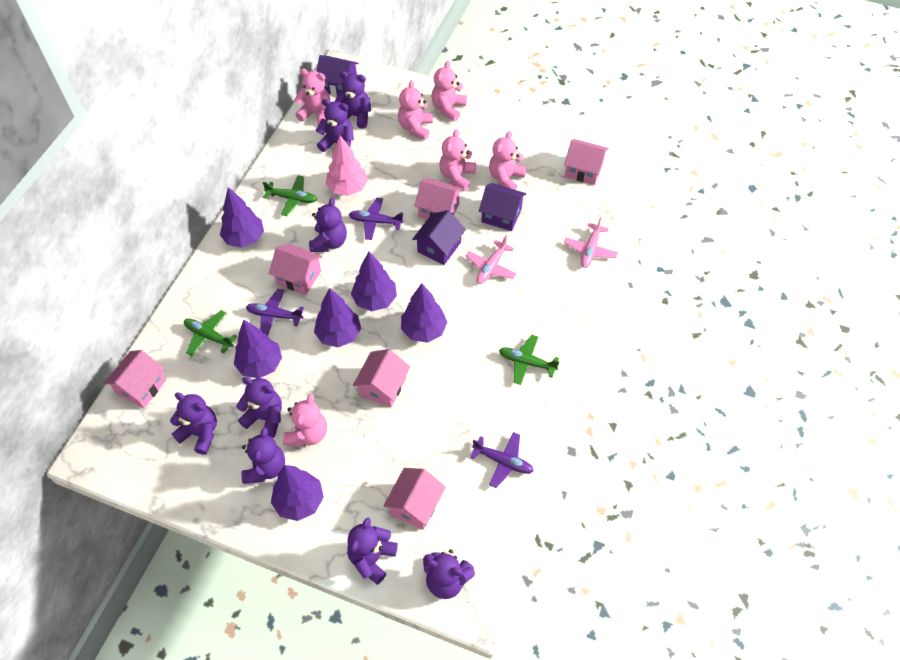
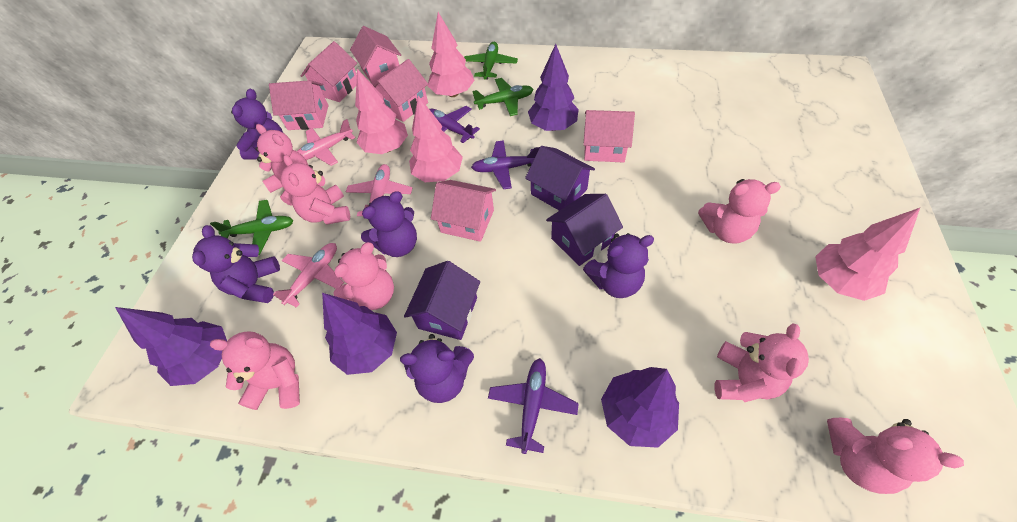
pink plane: 2 -> 3
pink teddy bear: 6 -> 7
pink tree: 1 -> 4
purple teddy bear: 8 -> 5
purple tree: 6 -> 4

